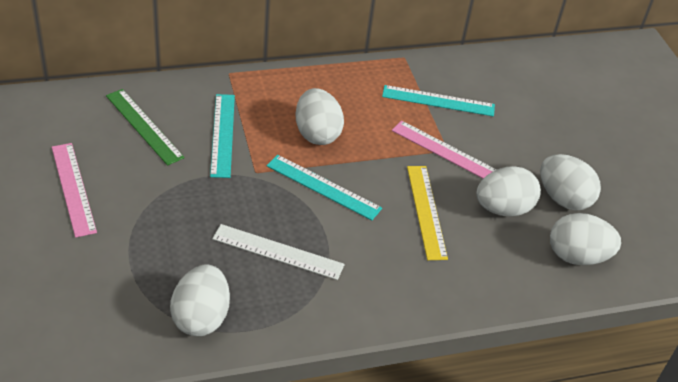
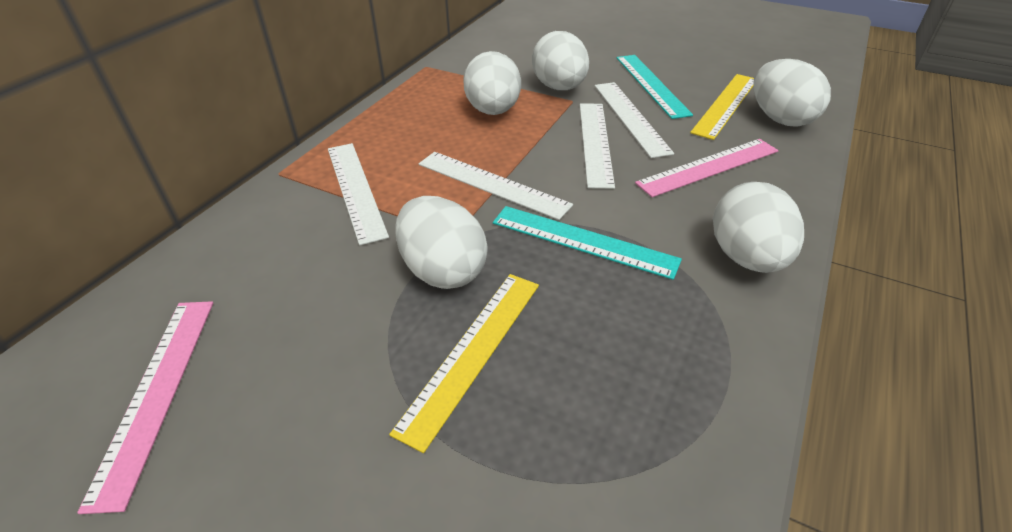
green ruler: 1 -> 0
turquoise ruler: 3 -> 2
white ruler: 1 -> 4
yellow ruler: 1 -> 2

